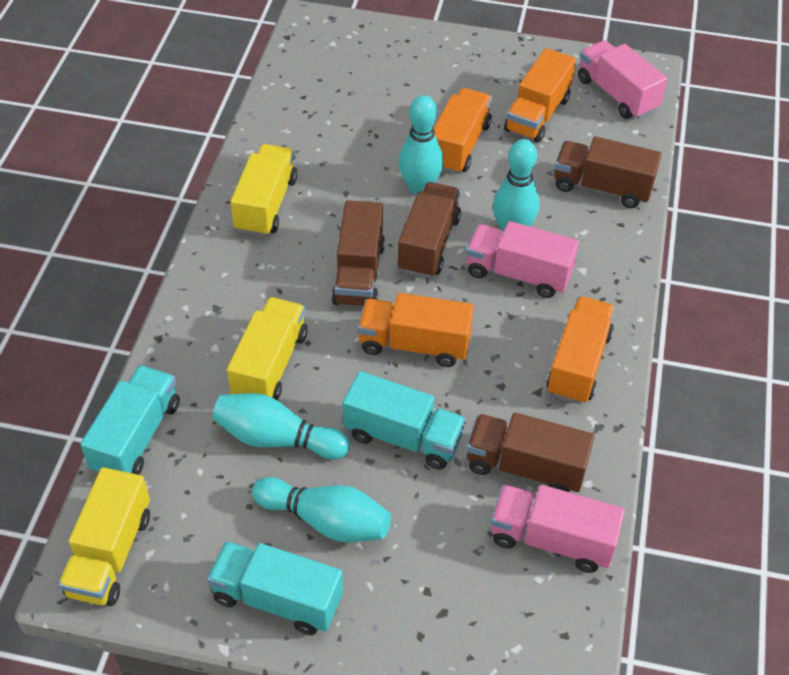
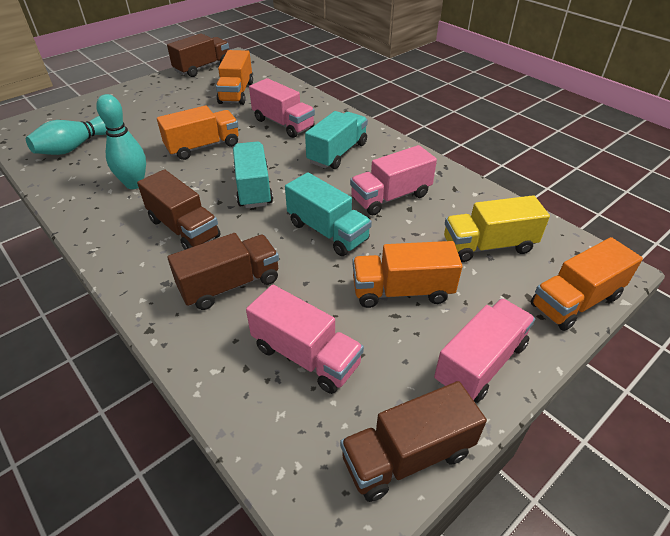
pink truck: 3 -> 4
turquoise bowling pin: 4 -> 2
yellow truck: 3 -> 1

